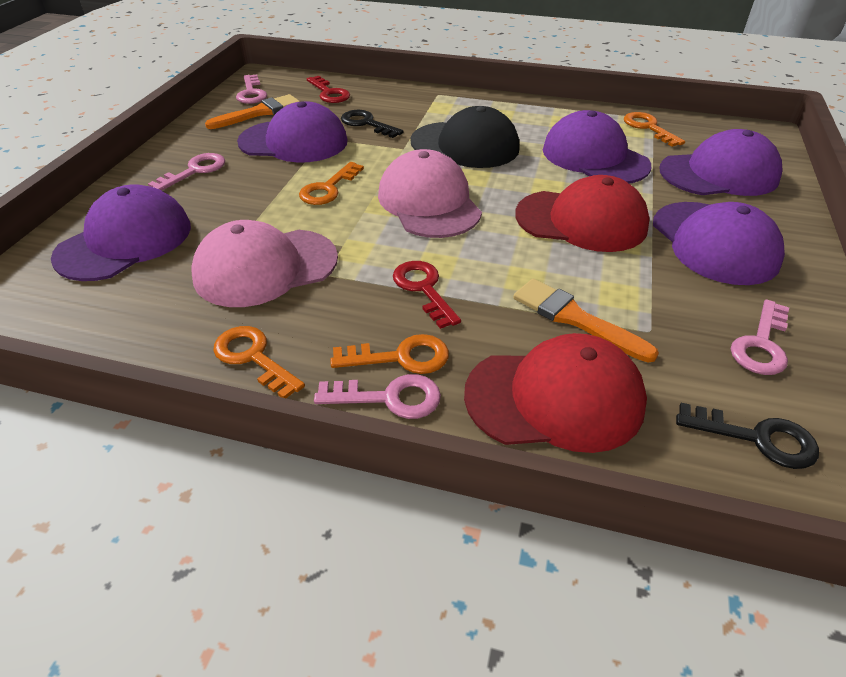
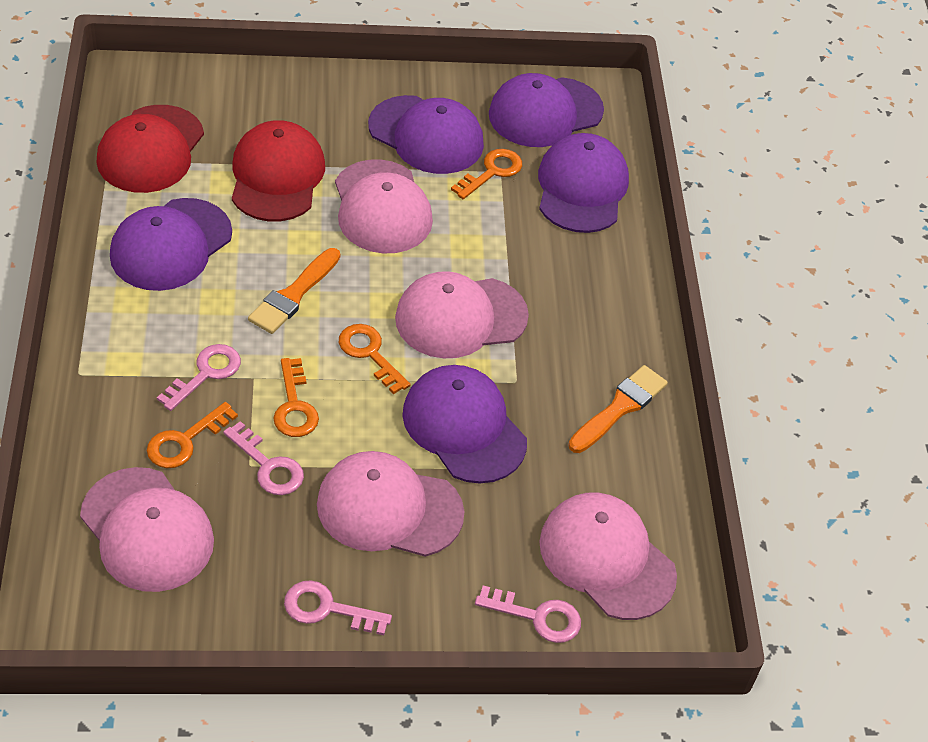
black cap: 1 -> 0
black key: 2 -> 0
pink cap: 2 -> 5
red key: 2 -> 0

